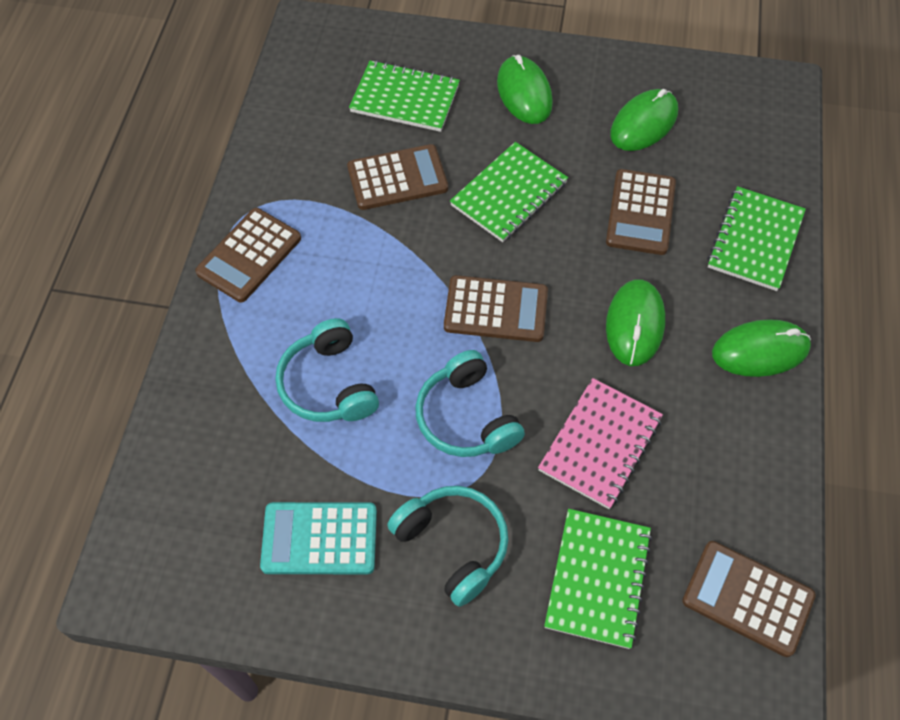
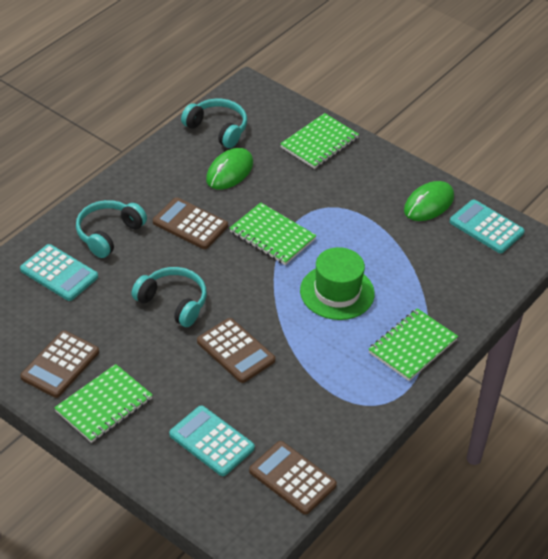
brown calculator: 5 -> 4
green hat: 0 -> 1
green mouse: 4 -> 2
pink notebook: 1 -> 0
turquoise calculator: 1 -> 3

